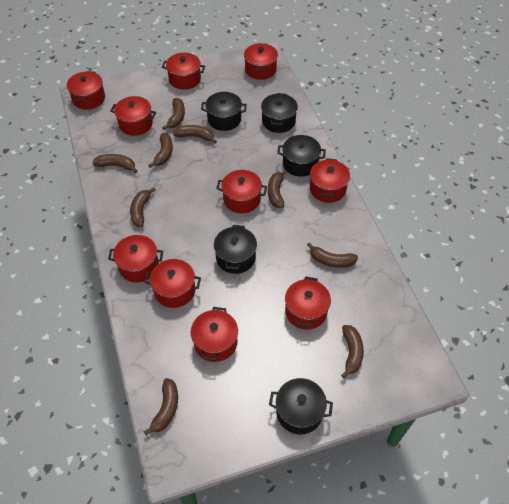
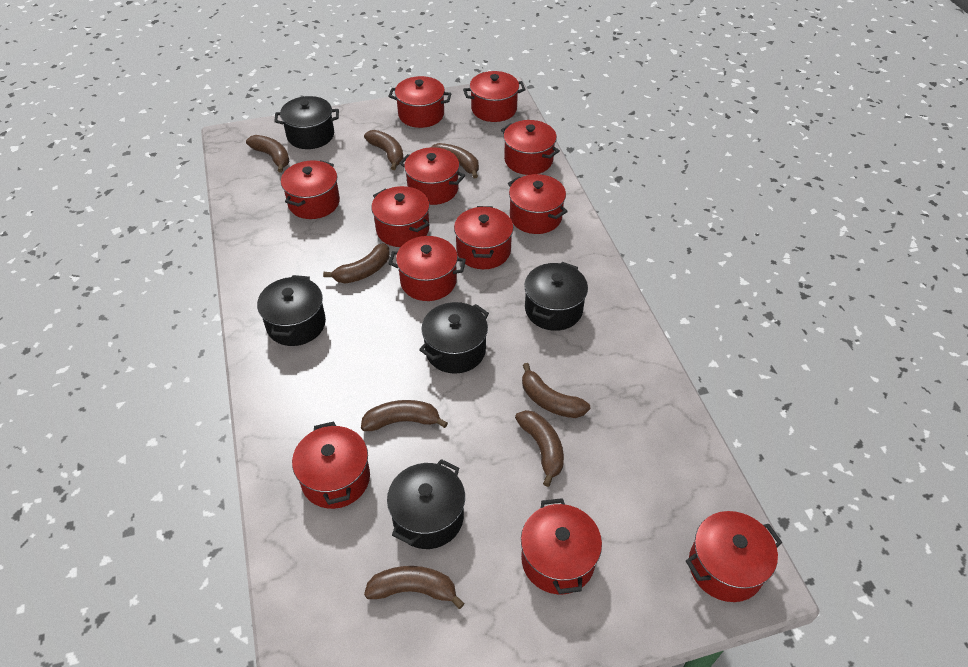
brown banana: 9 -> 8
red pot: 10 -> 12

